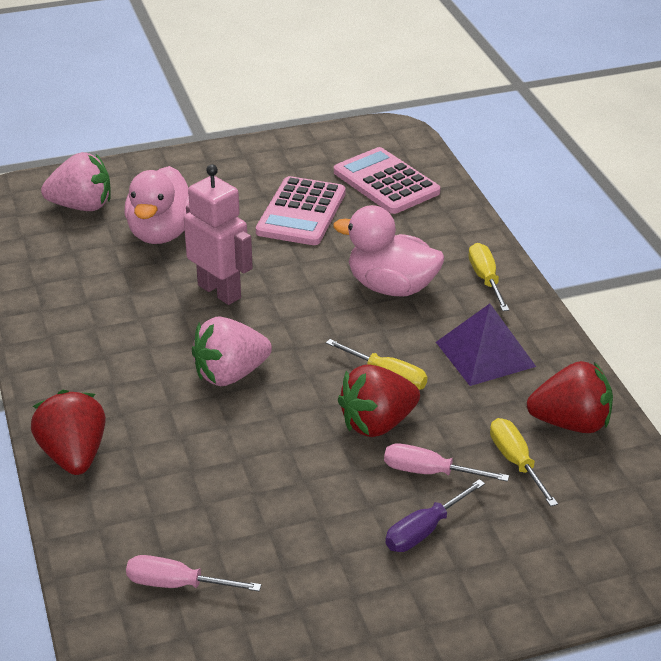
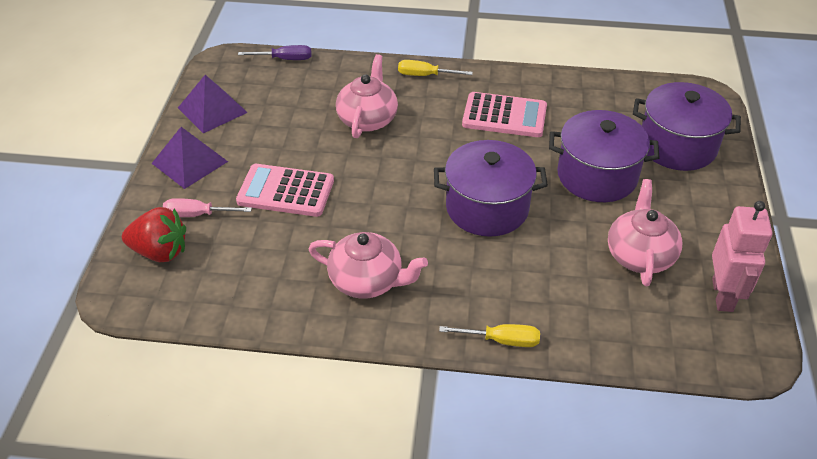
pink duck: 2 -> 0
pink screwdriver: 2 -> 1
pink strawberry: 2 -> 0
pink teapot: 0 -> 3
purple pot: 0 -> 3
purple pyramid: 1 -> 2
red strawberry: 3 -> 1
yellow screwdriver: 3 -> 2

